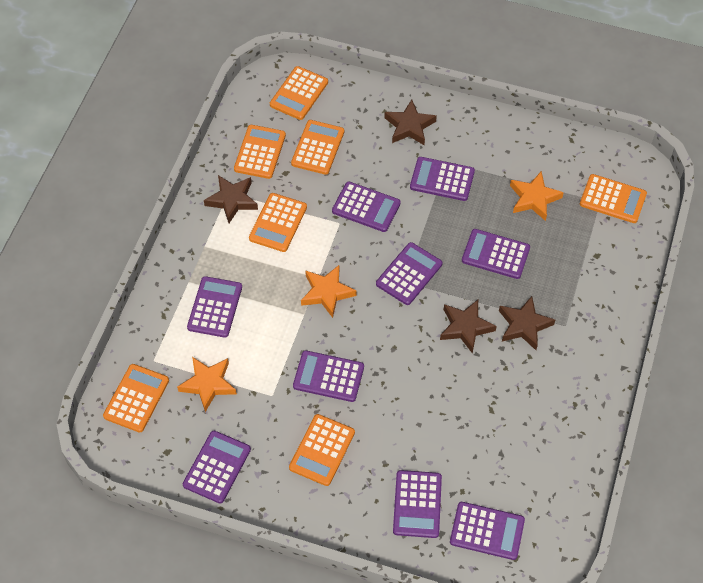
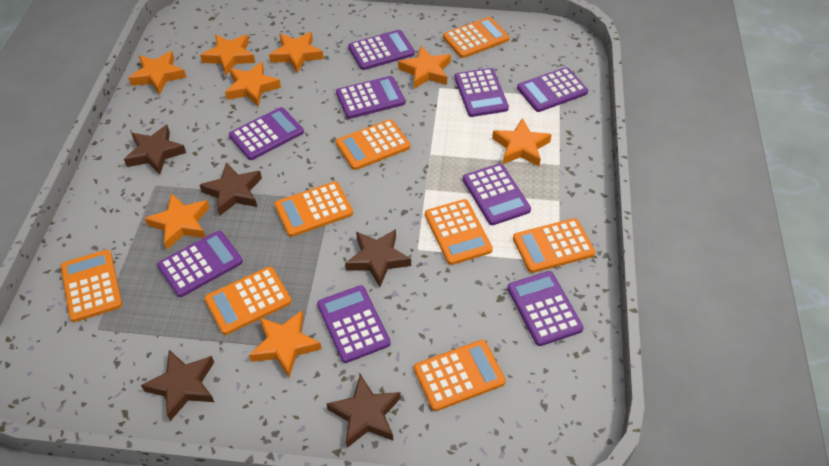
brown star: 4 -> 5
orange calculator: 7 -> 8
orange star: 3 -> 8

